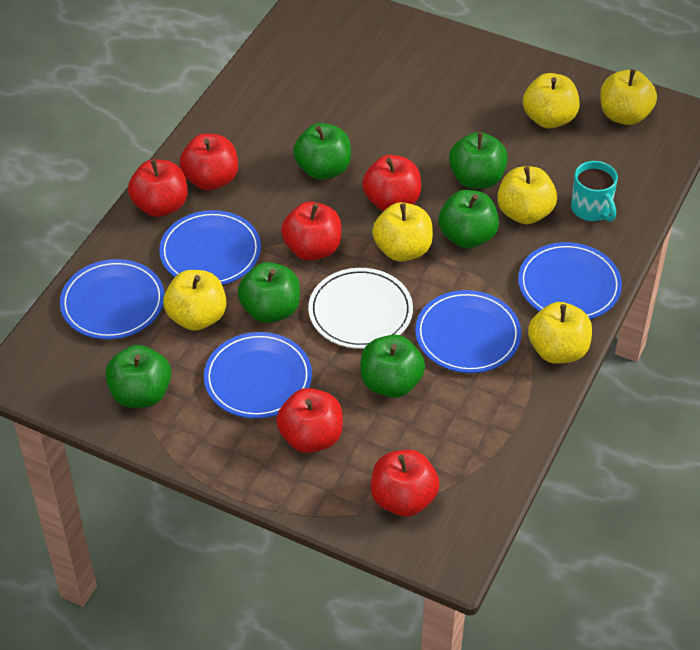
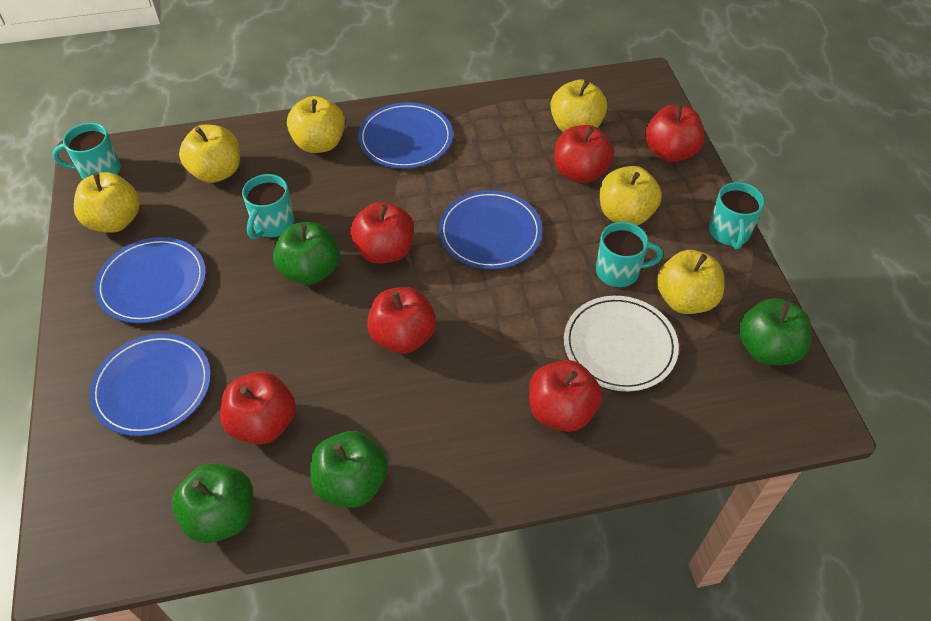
blue plate: 5 -> 4
green apple: 6 -> 4
turquoise mug: 1 -> 4

